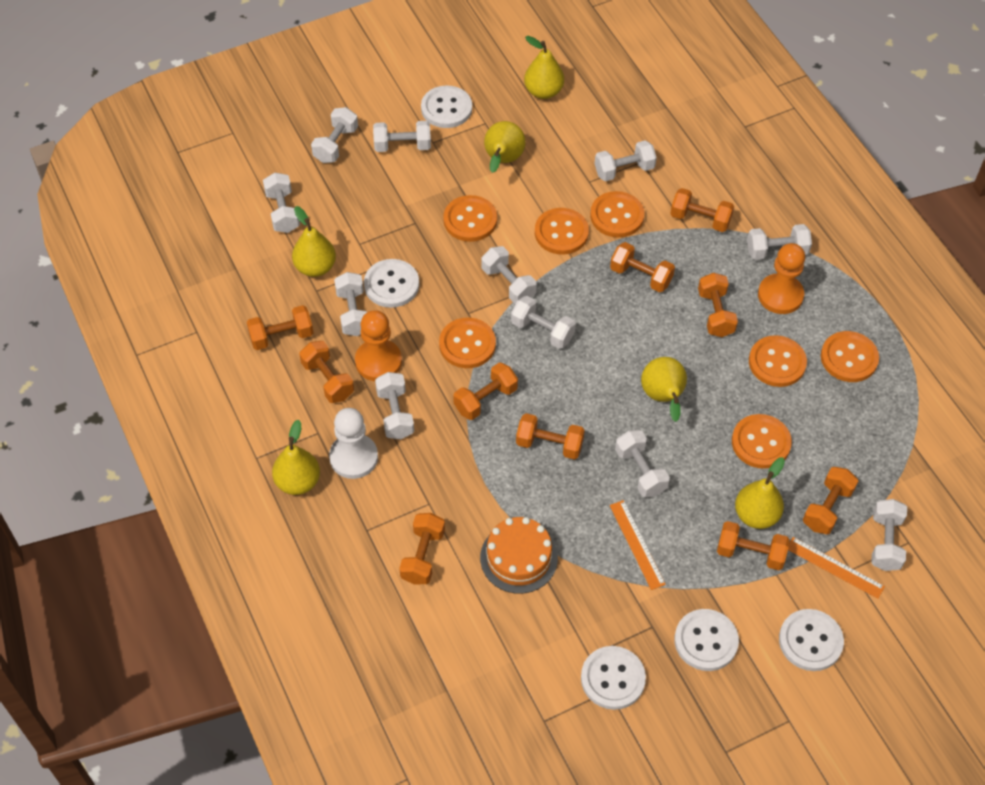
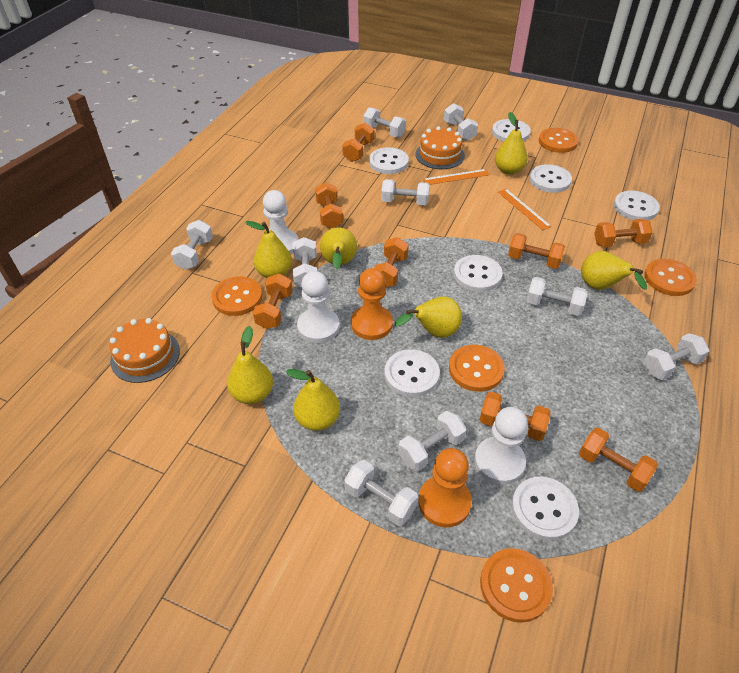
orange button: 7 -> 5
orange cake: 1 -> 2
orange dumbbell: 10 -> 8
white button: 5 -> 7
white dumbbell: 11 -> 9
white pawn: 1 -> 3
yellow pear: 6 -> 7

